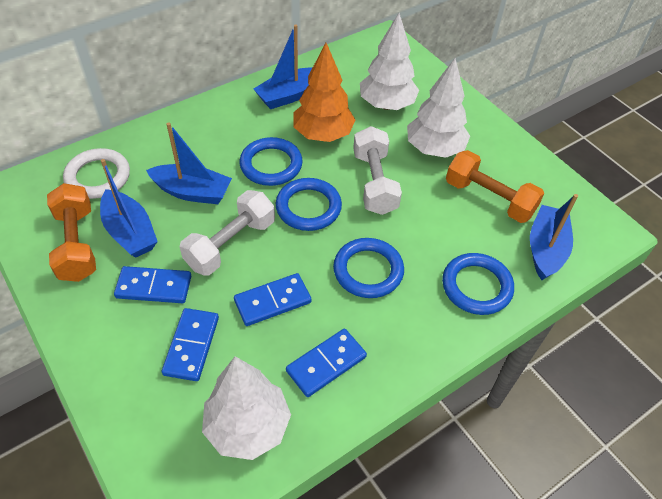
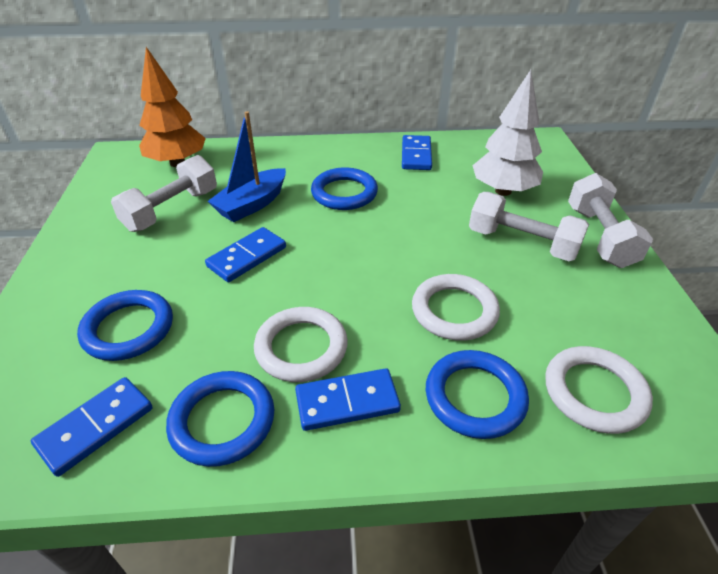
blue boat: 4 -> 1
orange dumbbell: 2 -> 0
white dumbbell: 2 -> 3
white ring: 1 -> 3
white tree: 3 -> 1

